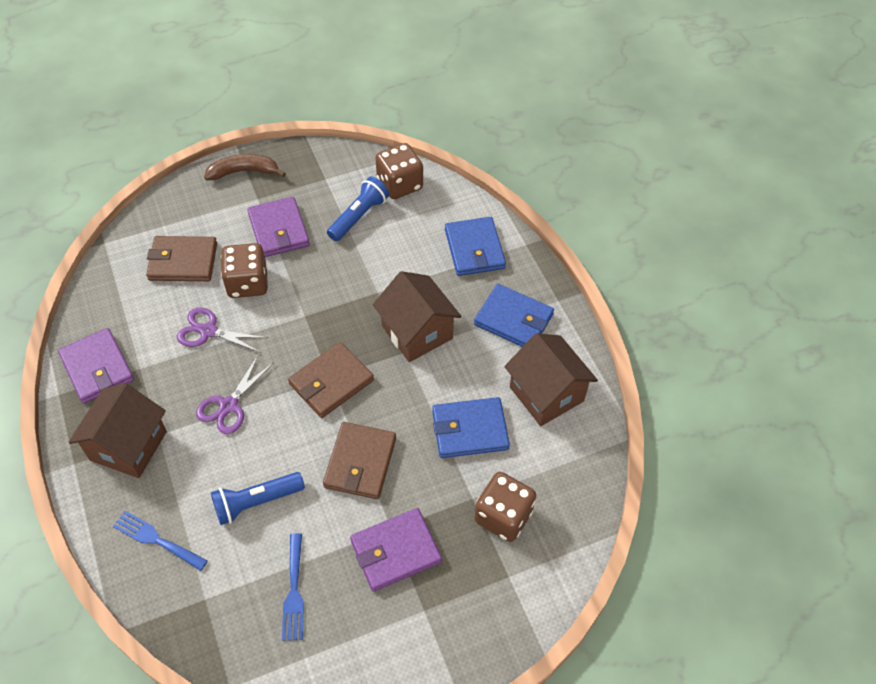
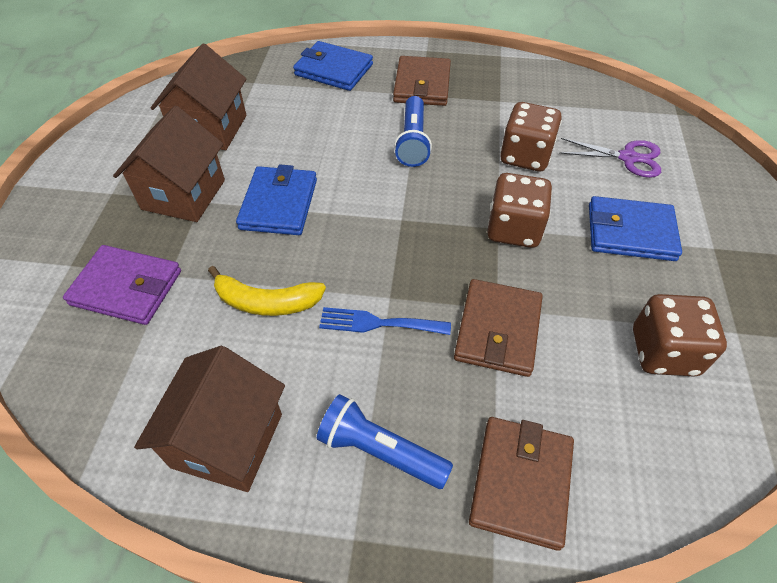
blue fork: 2 -> 1
brown banana: 1 -> 0
purple scissors: 2 -> 1
purple wallet: 3 -> 1
yellow banana: 0 -> 1

